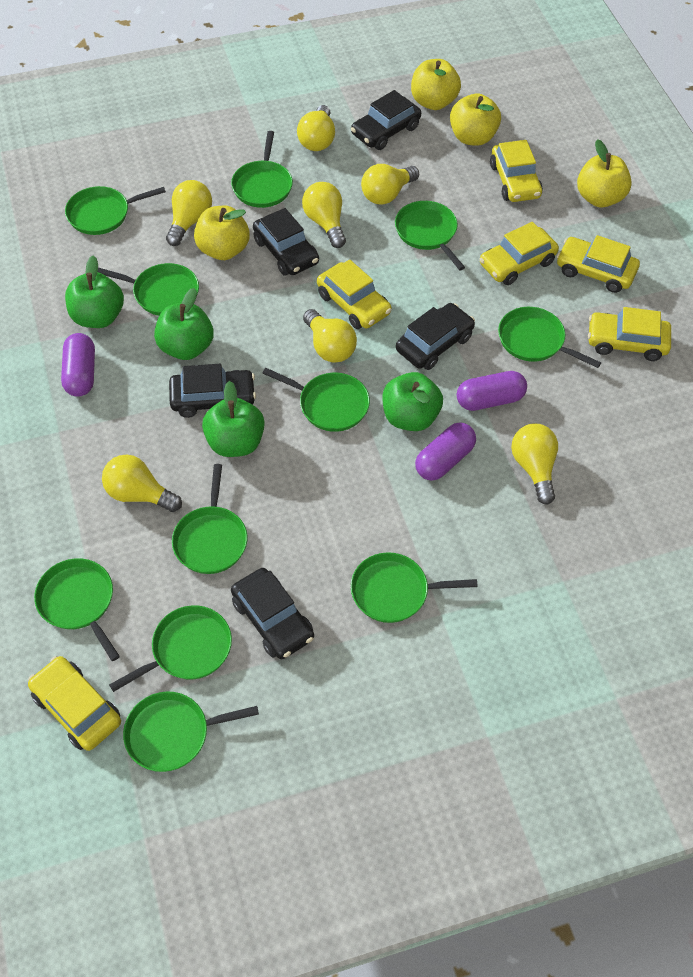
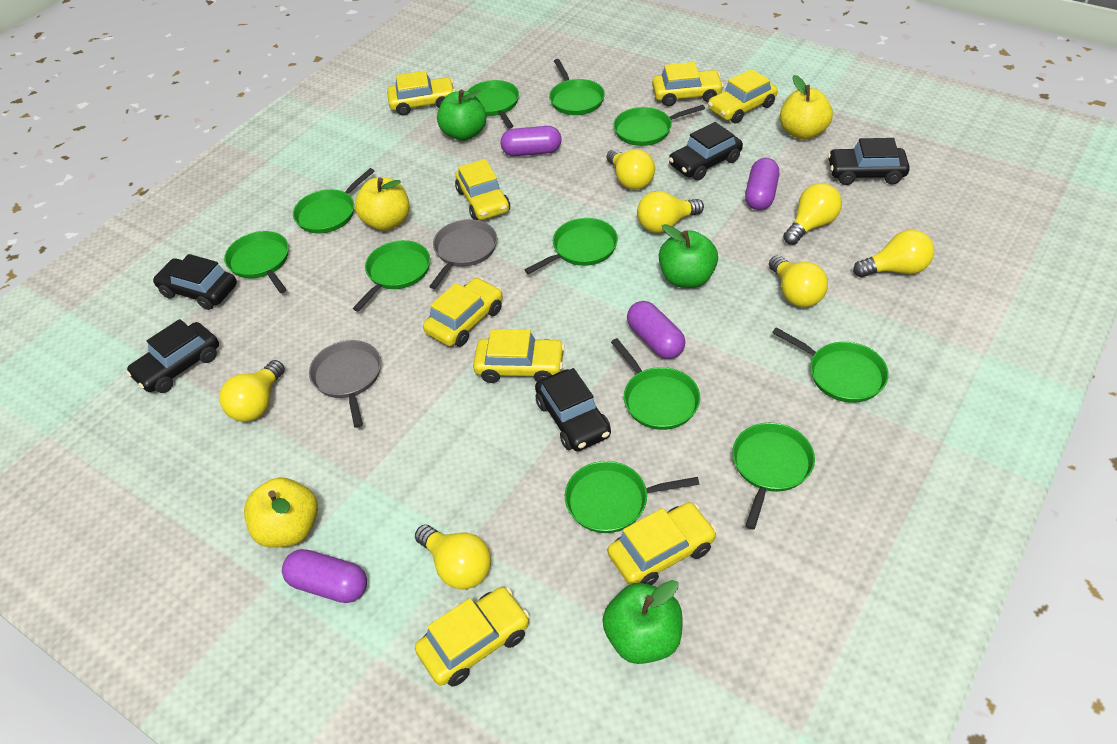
green apple: 4 -> 3
grey pan: 0 -> 2
purple capsule: 3 -> 4
yellow apple: 4 -> 3
yellow car: 6 -> 8

